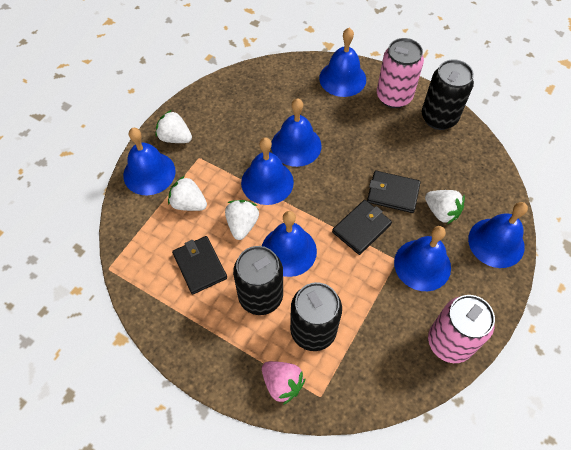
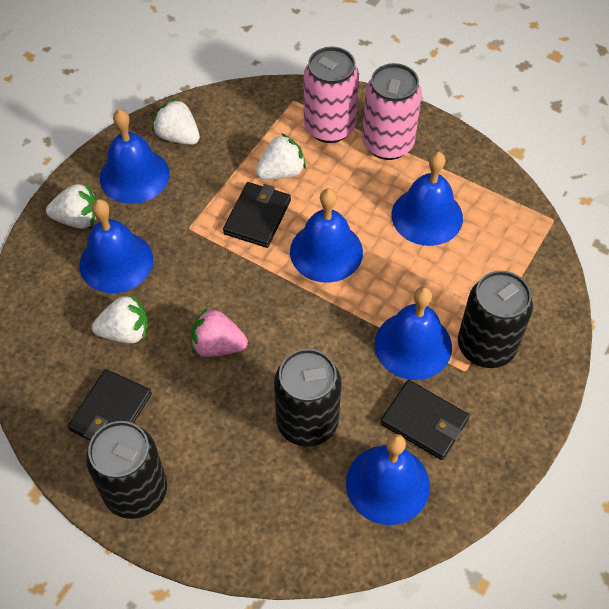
blue bell: 7 -> 6

